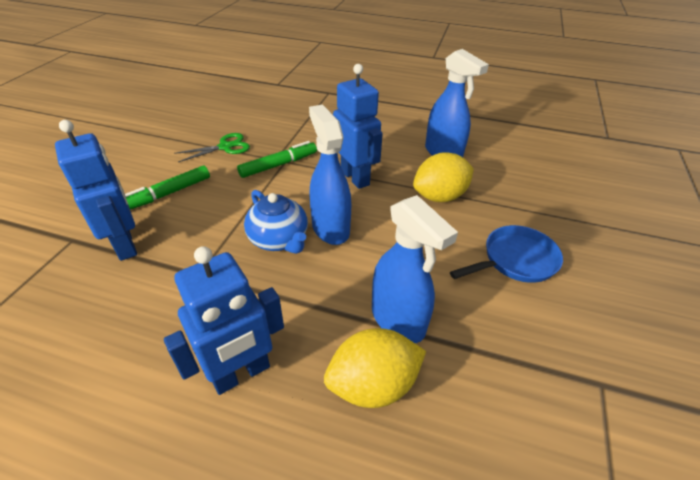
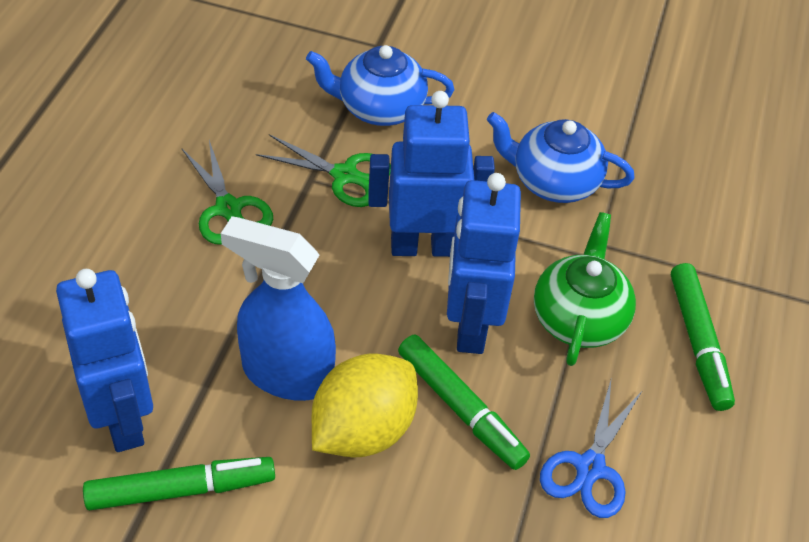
blue pan: 1 -> 0
blue scissors: 0 -> 1
blue spray bottle: 3 -> 1
blue teapot: 1 -> 2
green marker: 2 -> 3
green scissors: 1 -> 2
green teapot: 0 -> 1
yellow lemon: 2 -> 1

